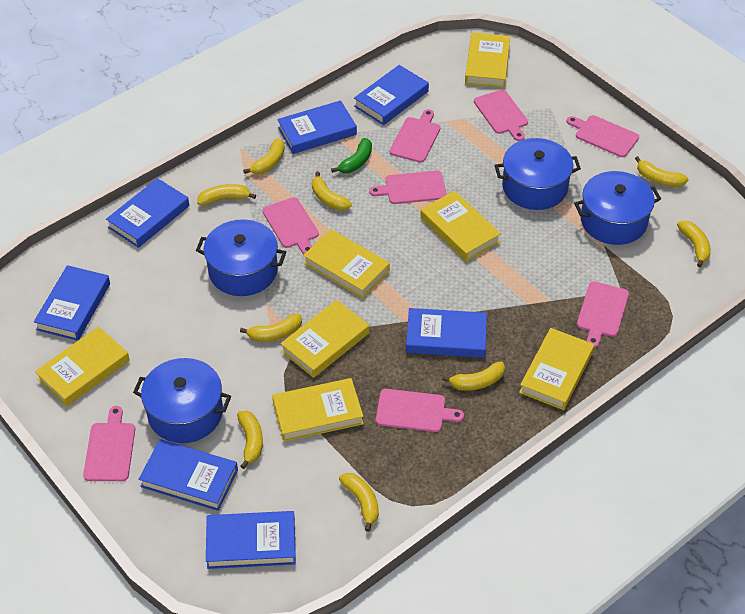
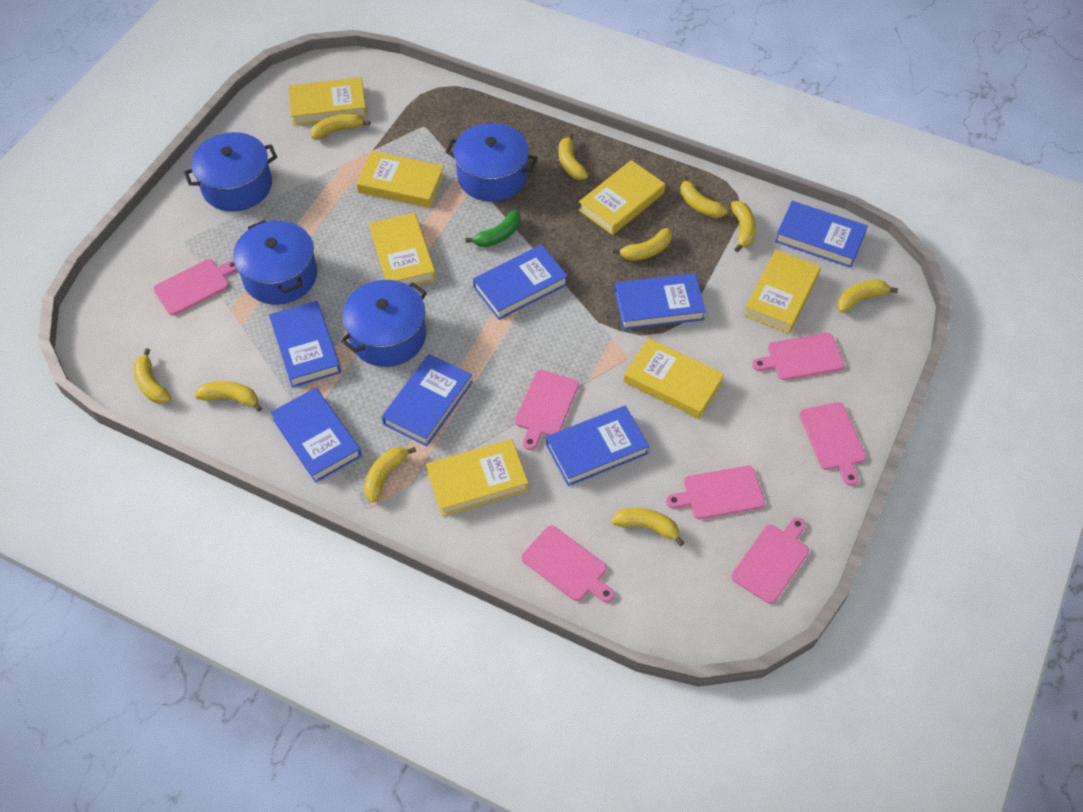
pink cutting board: 8 -> 7
yellow banana: 9 -> 10

